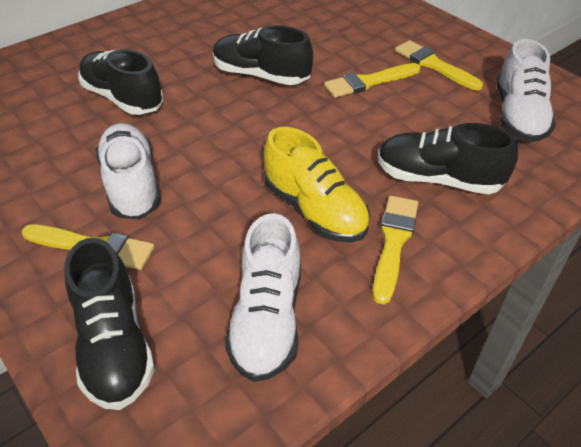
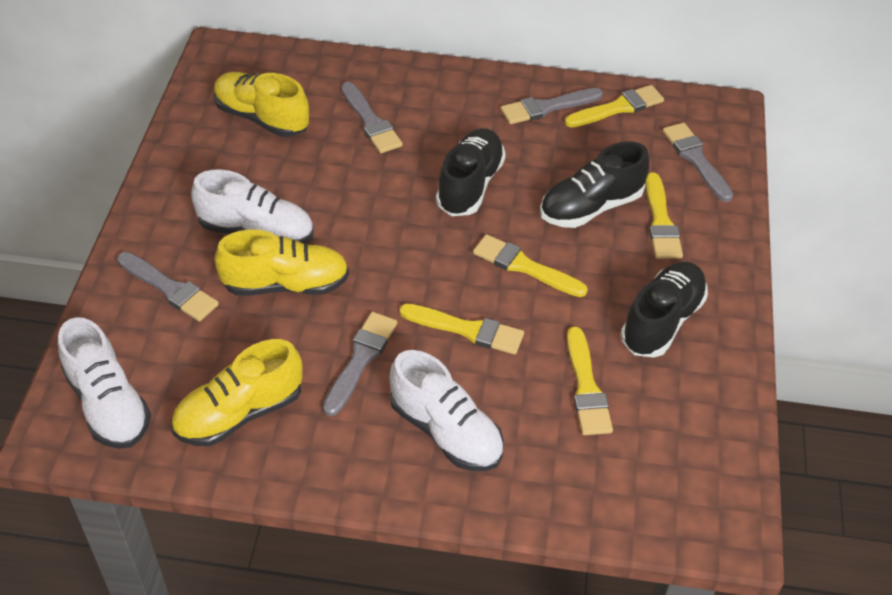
black shoe: 4 -> 3
grey brush: 0 -> 5
yellow brush: 4 -> 5
yellow shoe: 1 -> 3

